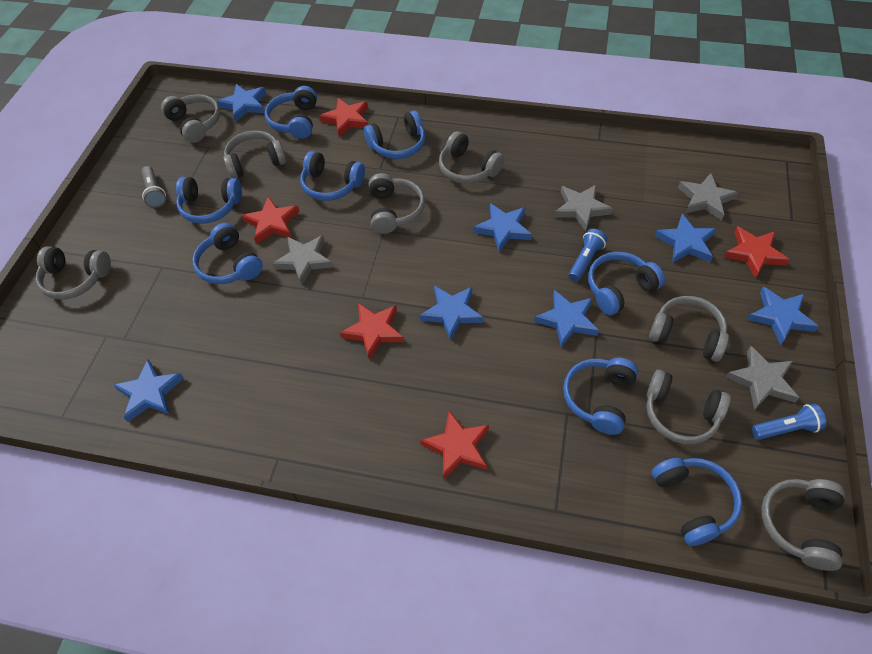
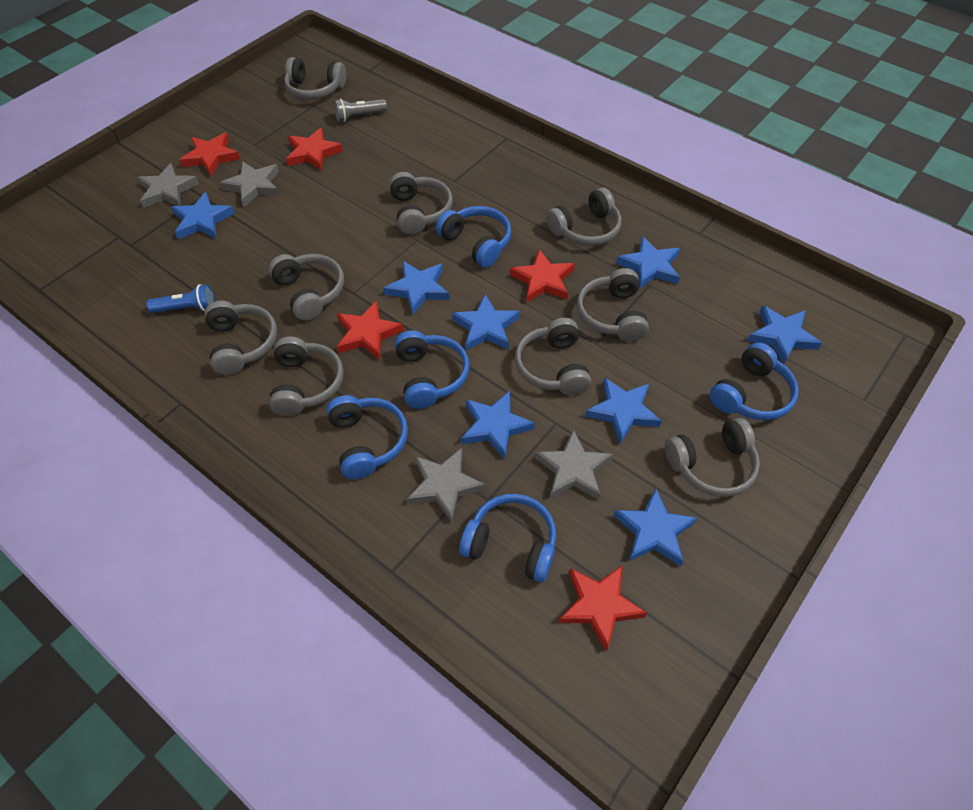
blue flashlight: 2 -> 1
blue headphones: 8 -> 5
blue star: 7 -> 8
grey headphones: 8 -> 9

